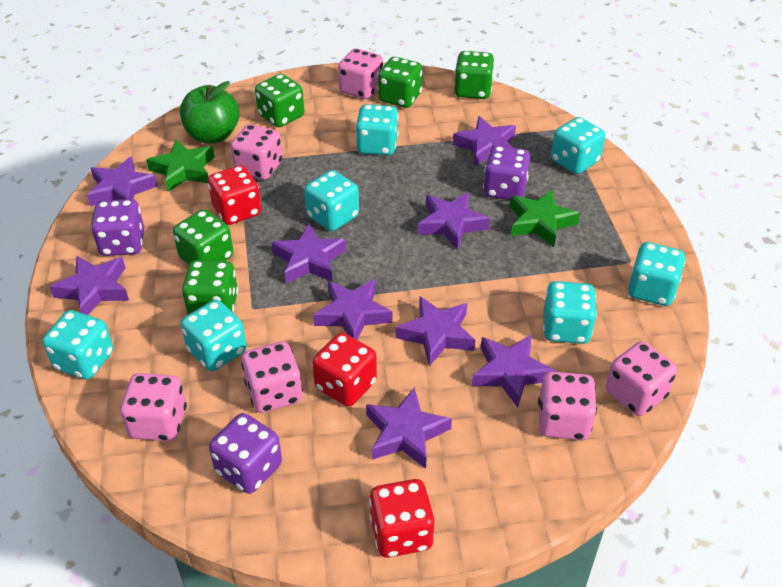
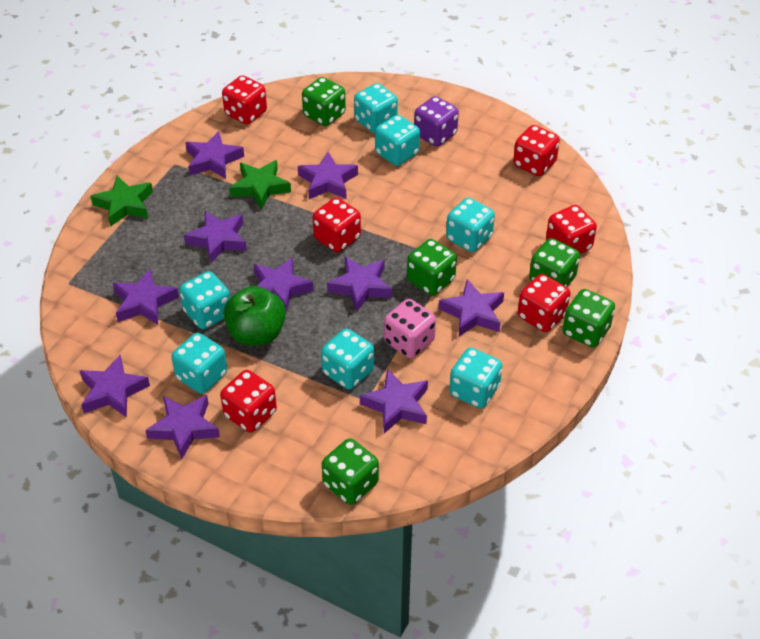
pink dice: 6 -> 1
purple dice: 3 -> 1
purple star: 9 -> 10
red dice: 3 -> 6

